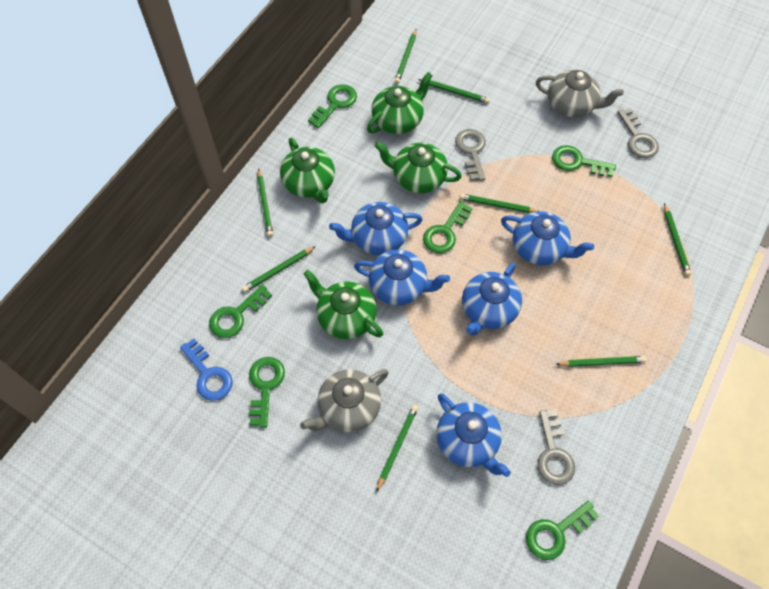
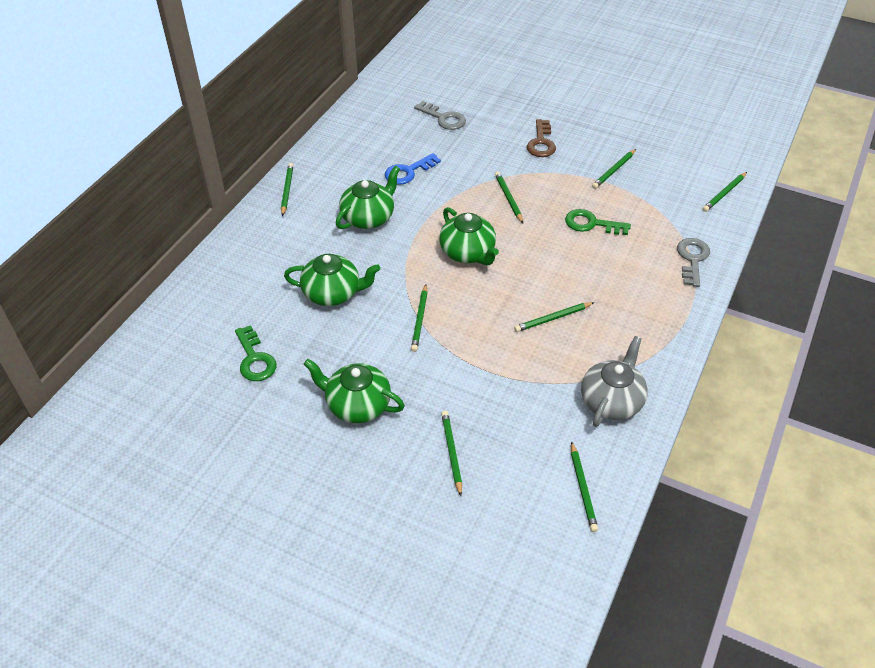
blue teapot: 5 -> 0
brown key: 0 -> 1
green key: 6 -> 2
grey key: 3 -> 2
grey teapot: 2 -> 1

